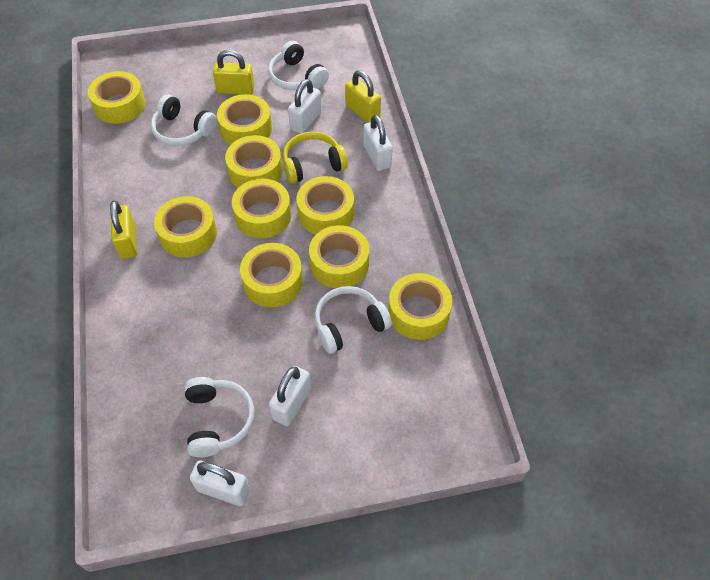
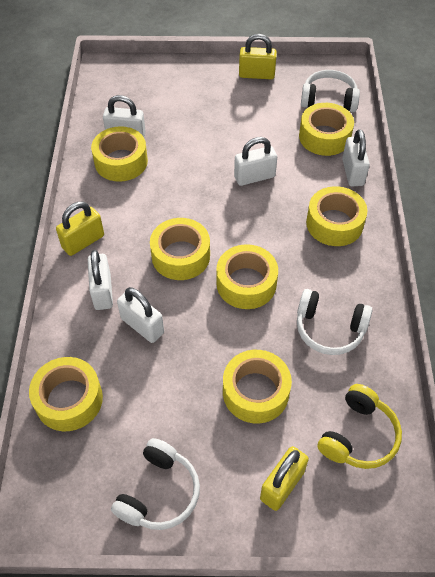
white headphones: 4 -> 3
white padlock: 4 -> 5
yellow tape: 9 -> 7

